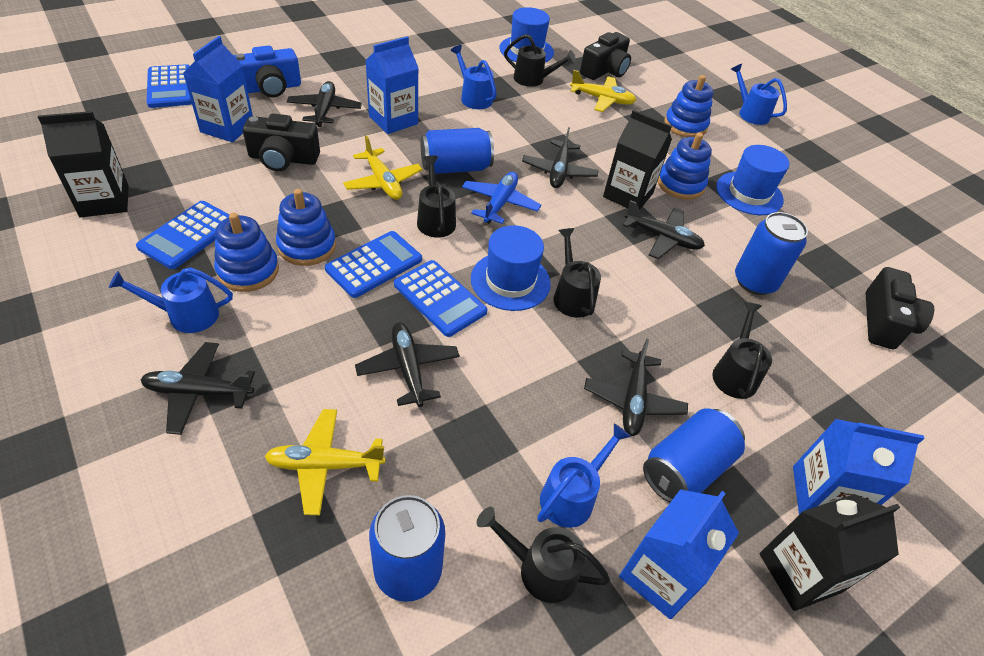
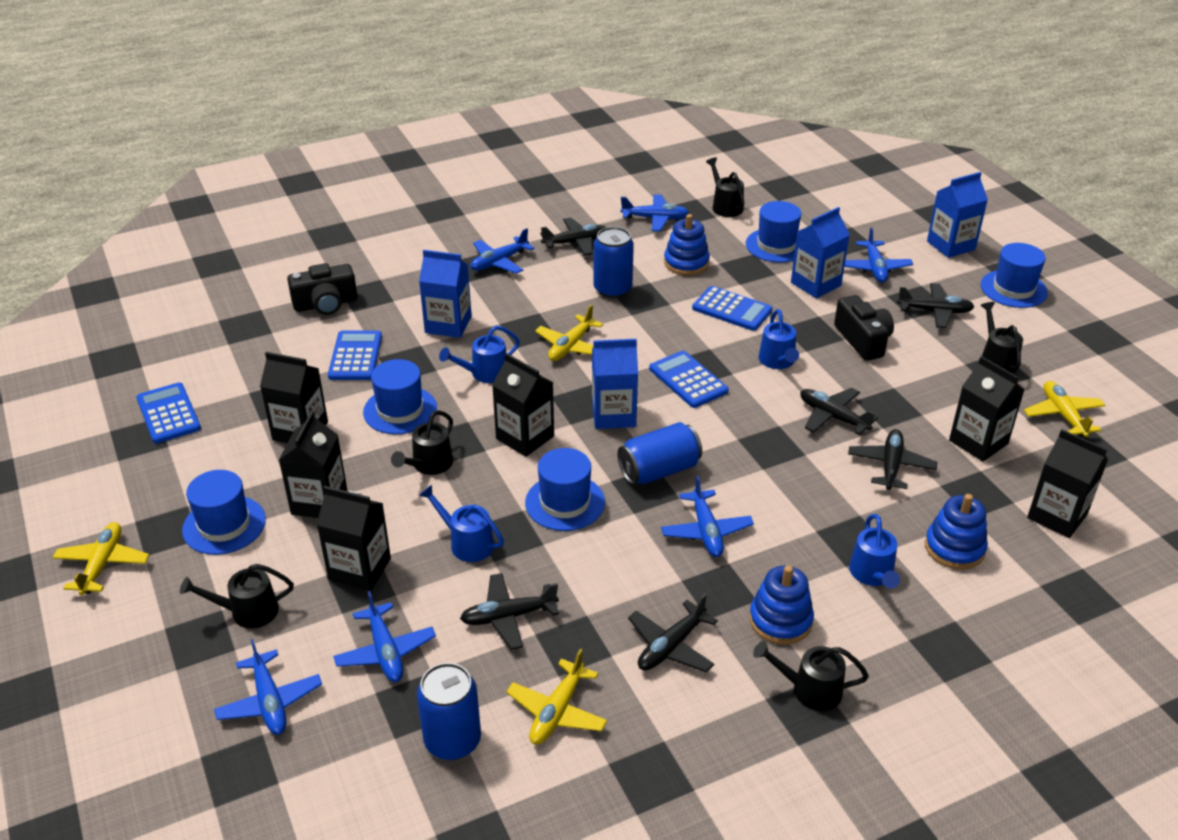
black camera: 3 -> 2
black carton: 3 -> 6
blue camera: 1 -> 0
blue can: 4 -> 3
blue hat: 3 -> 5
blue plane: 1 -> 6
blue stacking toy: 4 -> 3
yellow plane: 3 -> 4

